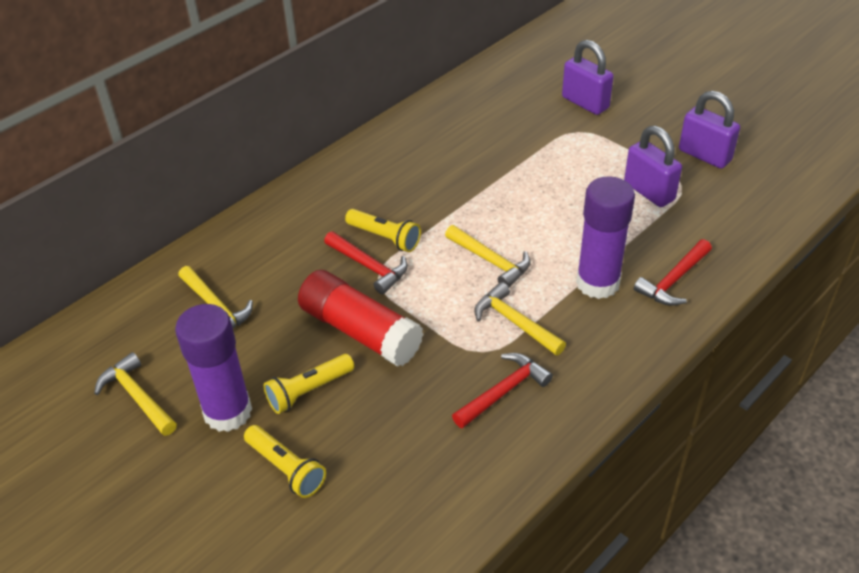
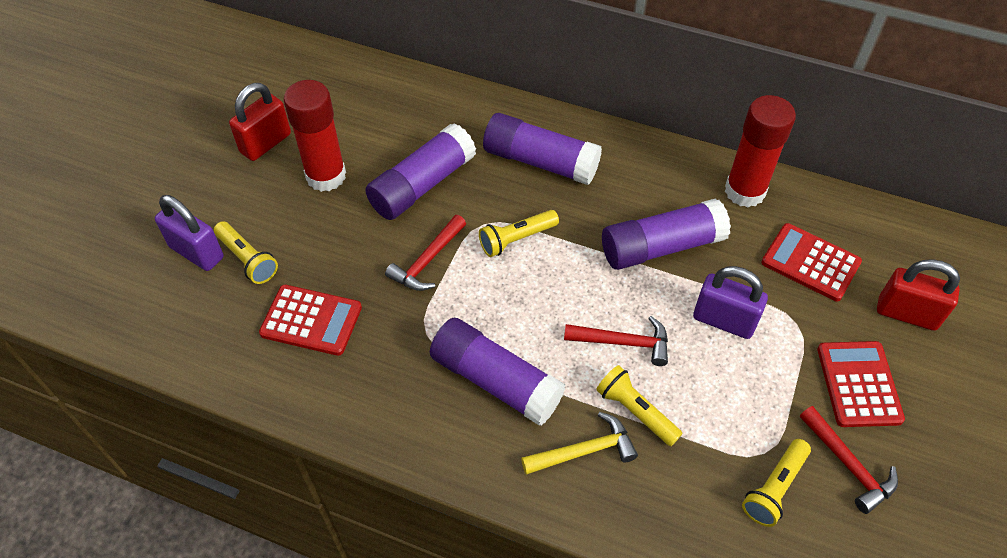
purple glue stick: 2 -> 4
purple padlock: 3 -> 2
red calculator: 0 -> 3
red glue stick: 1 -> 2
red padlock: 0 -> 2
yellow flashlight: 3 -> 4
yellow hammer: 4 -> 1

